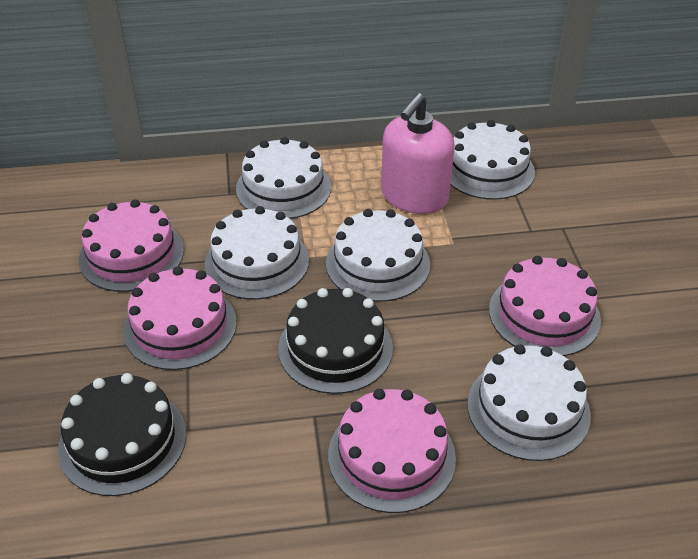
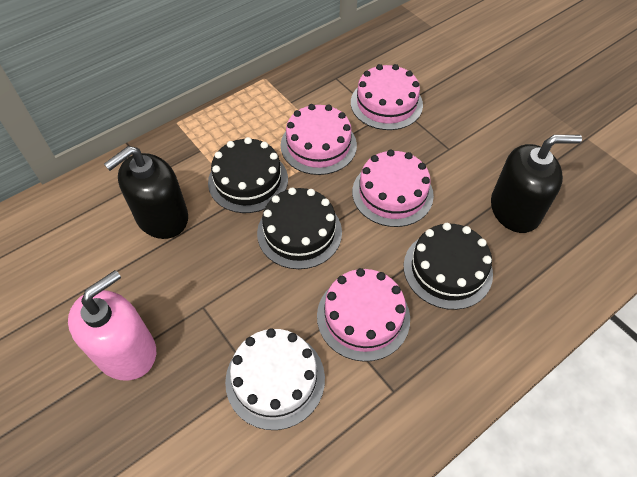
black cake: 2 -> 3
black soap dispenser: 0 -> 2
white cake: 5 -> 1

